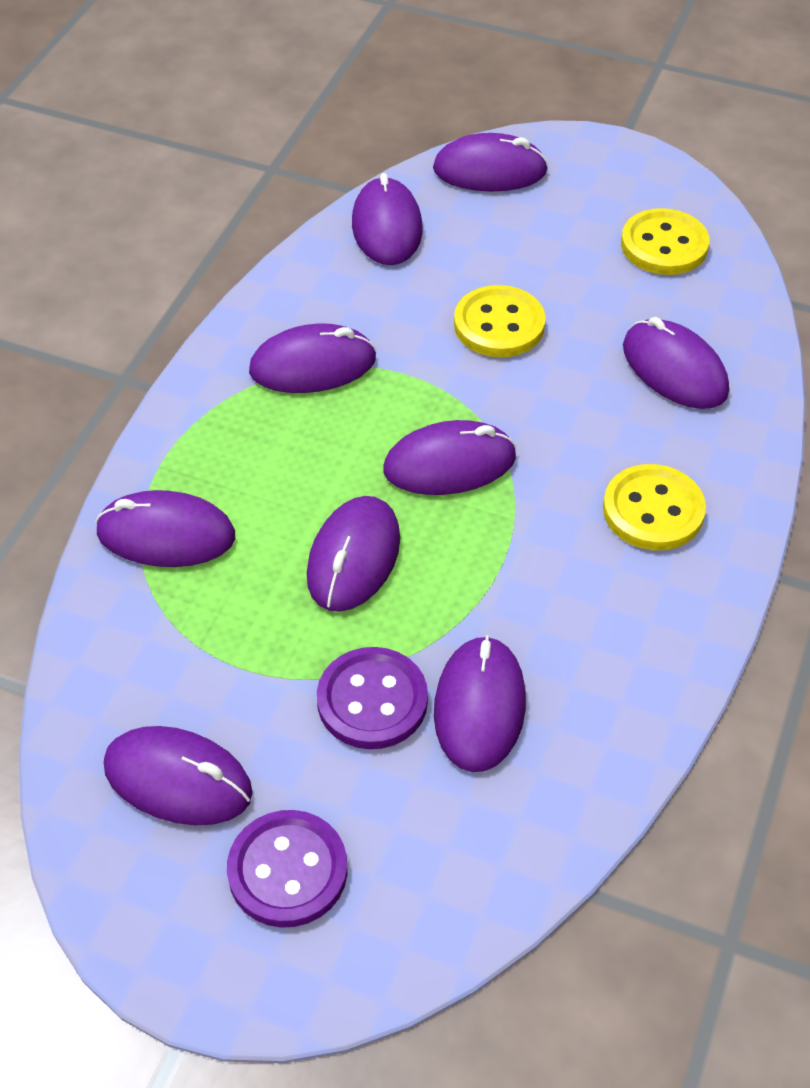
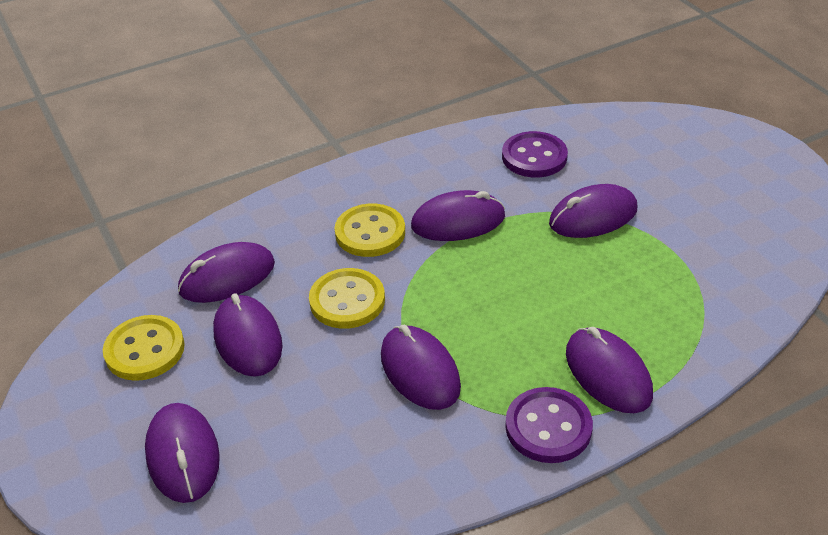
purple mouse: 9 -> 7

